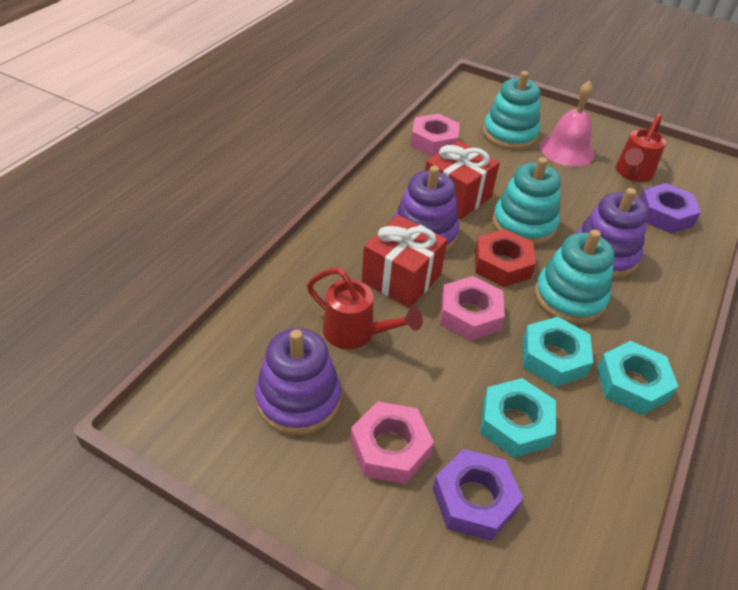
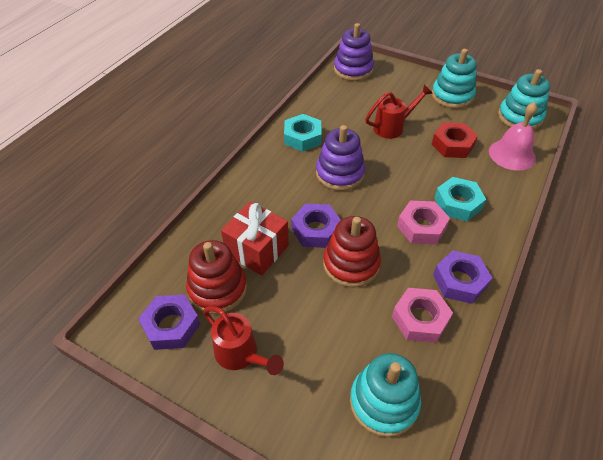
pink nut: 3 -> 2
purple nut: 2 -> 3
purple stacking toy: 3 -> 2
red gift: 2 -> 1
red stacking toy: 0 -> 2
turquoise nut: 3 -> 2

